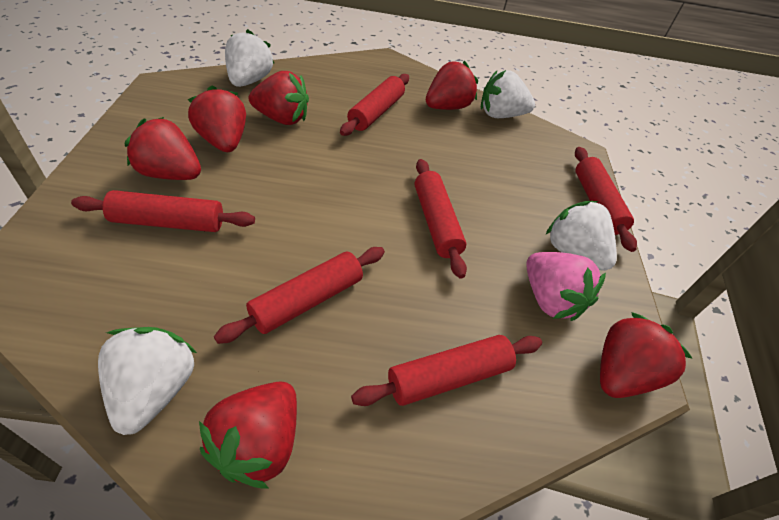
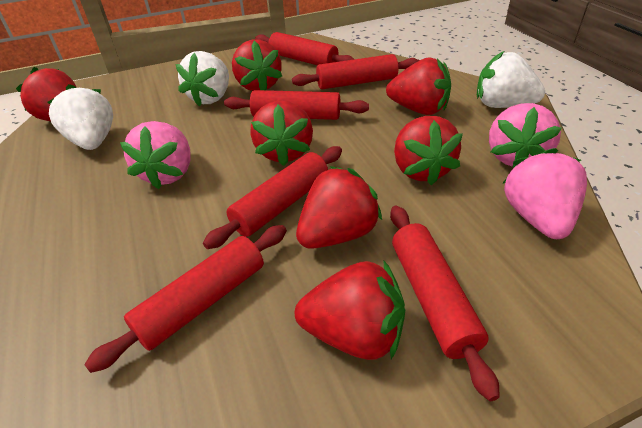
pink strawberry: 1 -> 3
red strawberry: 6 -> 7
white strawberry: 4 -> 3

